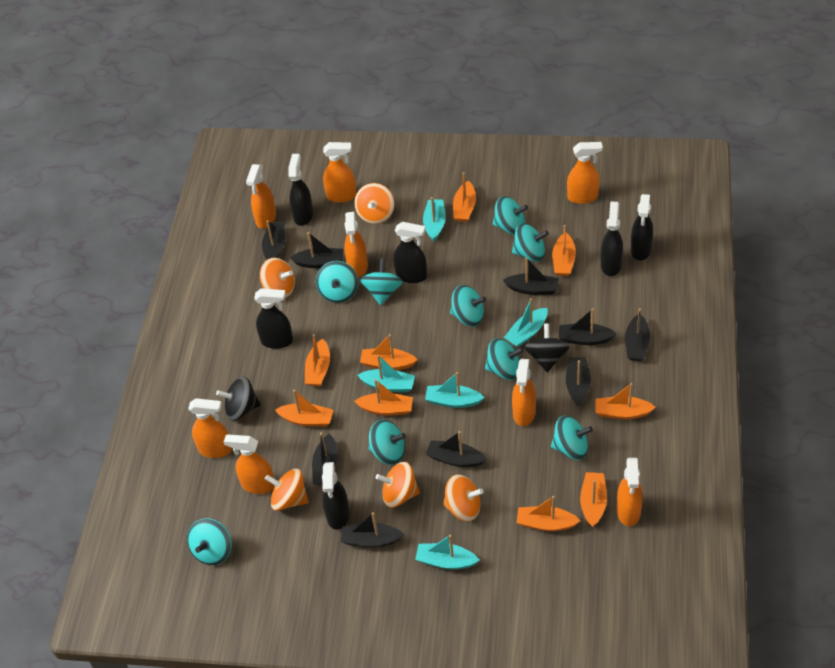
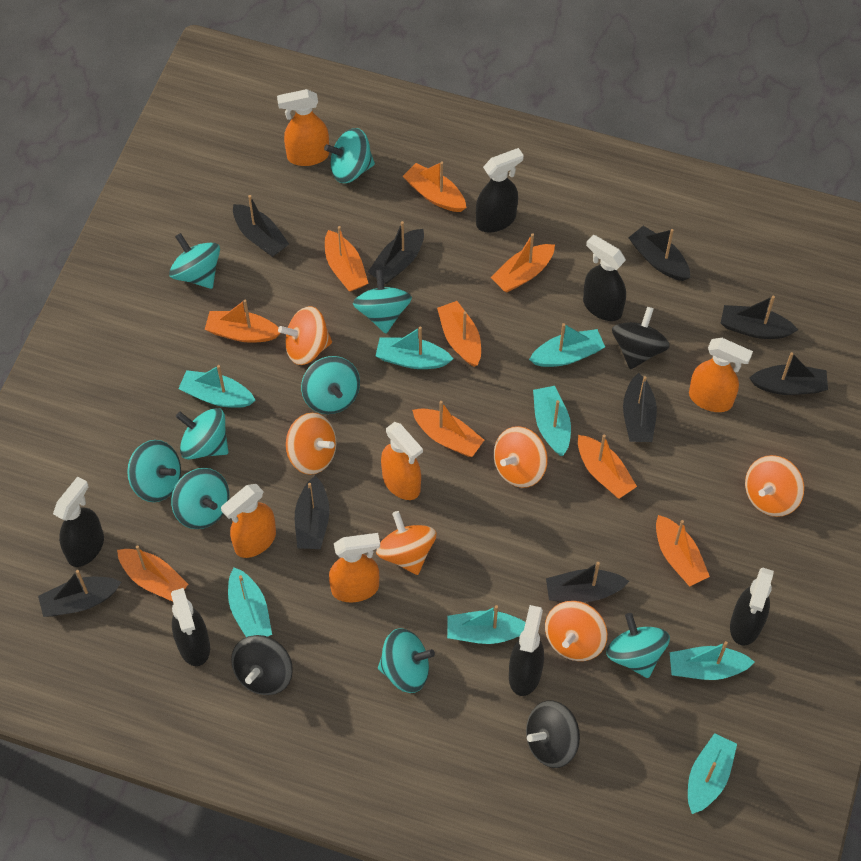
black spinning top: 2 -> 3
orange spinning top: 5 -> 6
orange spray bottle: 8 -> 5
turquoise boat: 5 -> 8

